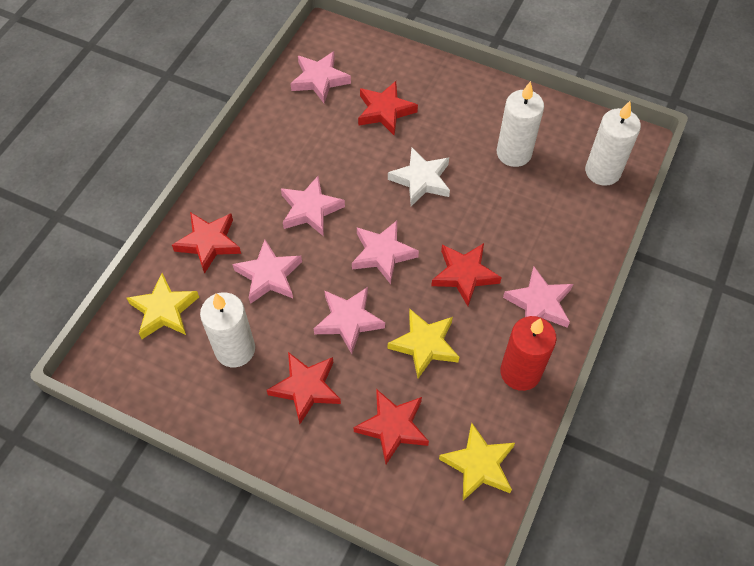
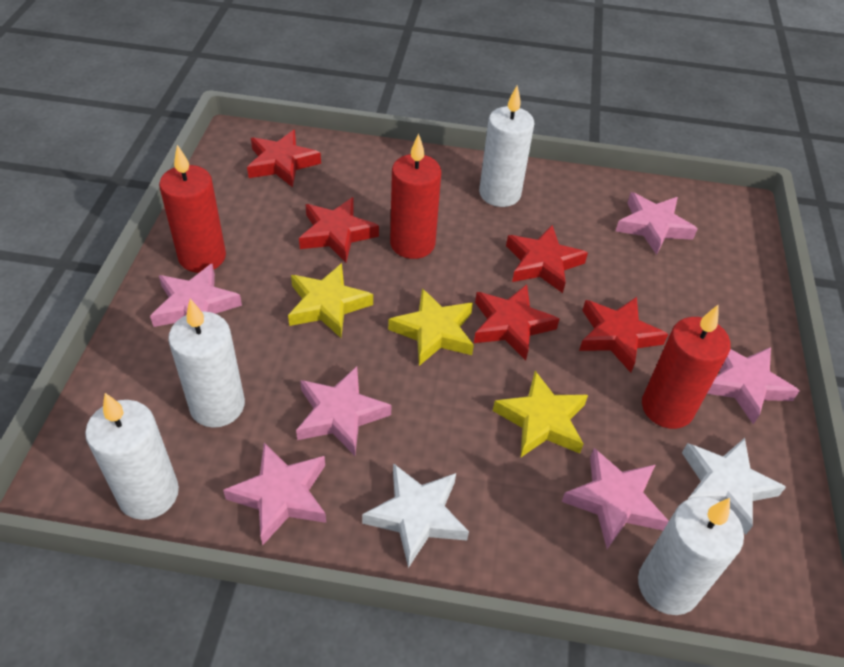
red candle: 1 -> 3
white candle: 3 -> 4
white star: 1 -> 2

